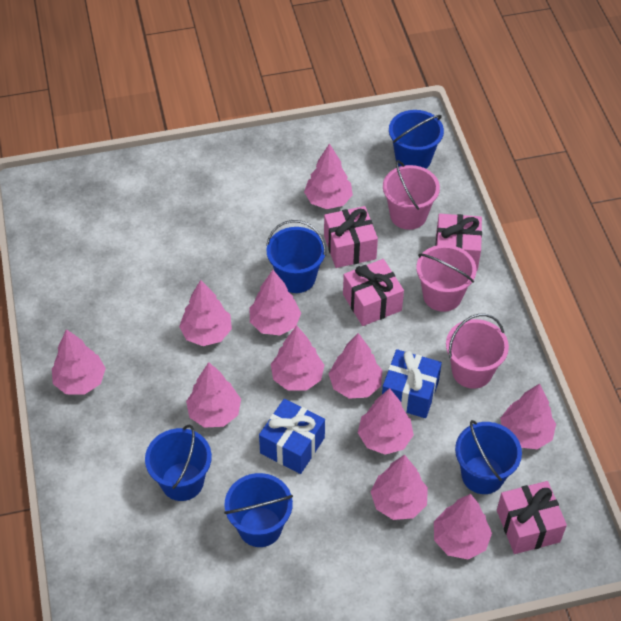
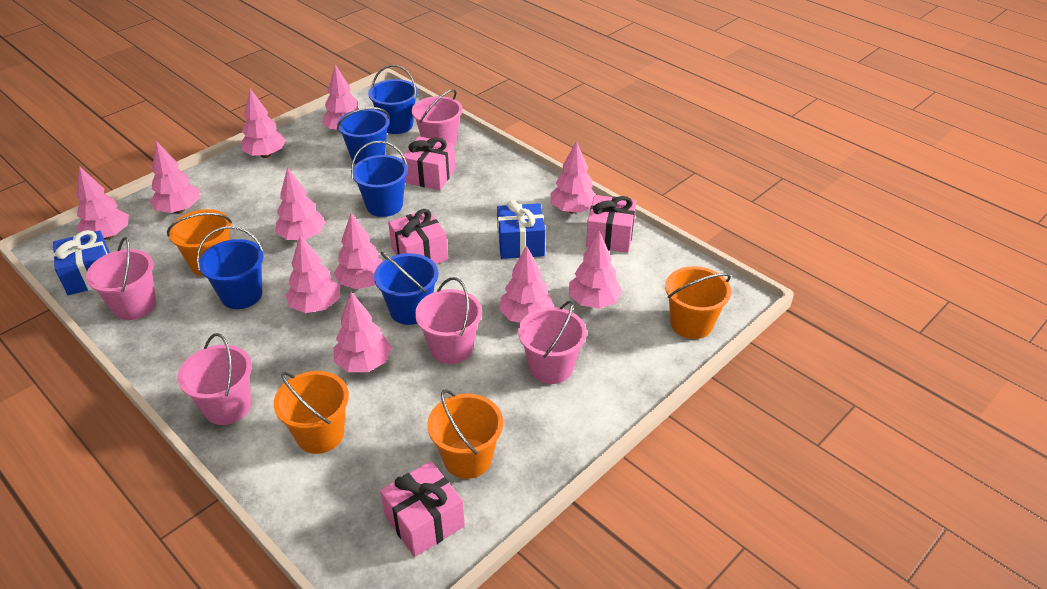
orange bucket: 0 -> 4
pink bucket: 3 -> 5

